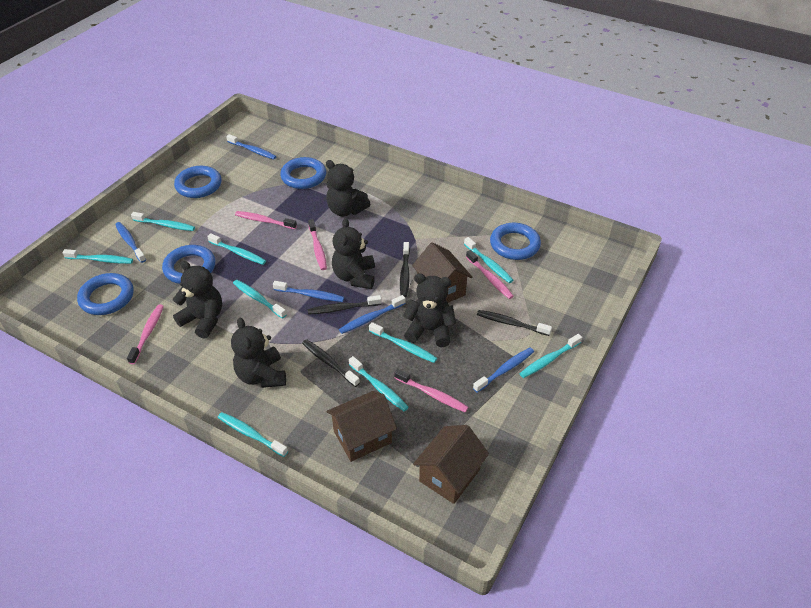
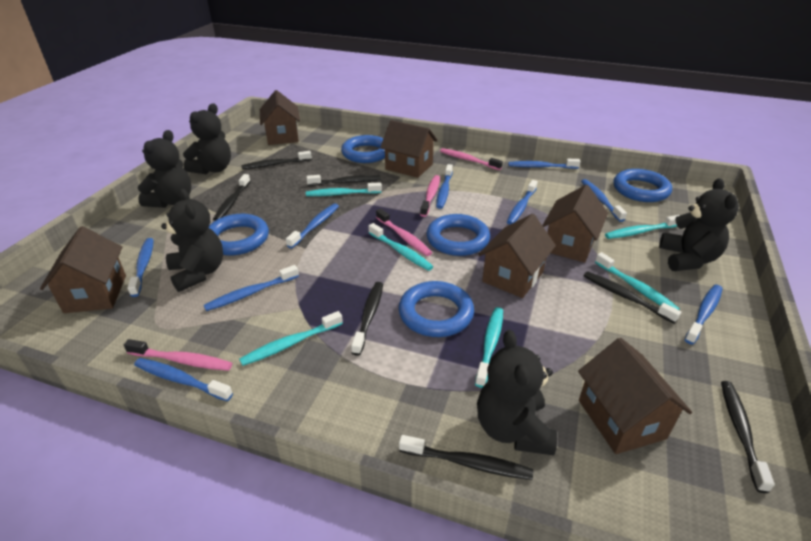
black toothbrush: 4 -> 7
blue toothbrush: 5 -> 9
brown house: 3 -> 6
pink toothbrush: 5 -> 4
turquoise toothbrush: 9 -> 6

